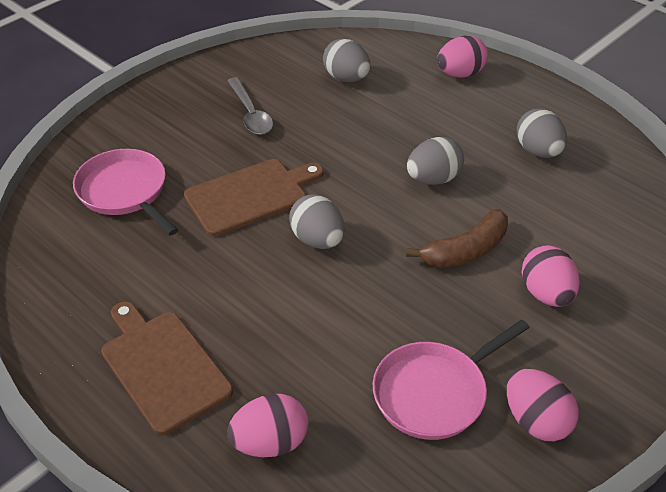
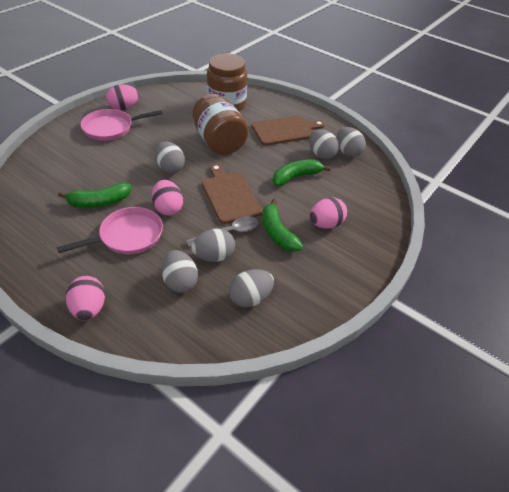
brown banana: 1 -> 0
brown jar: 0 -> 2
green banana: 0 -> 3
grey egg: 4 -> 6

